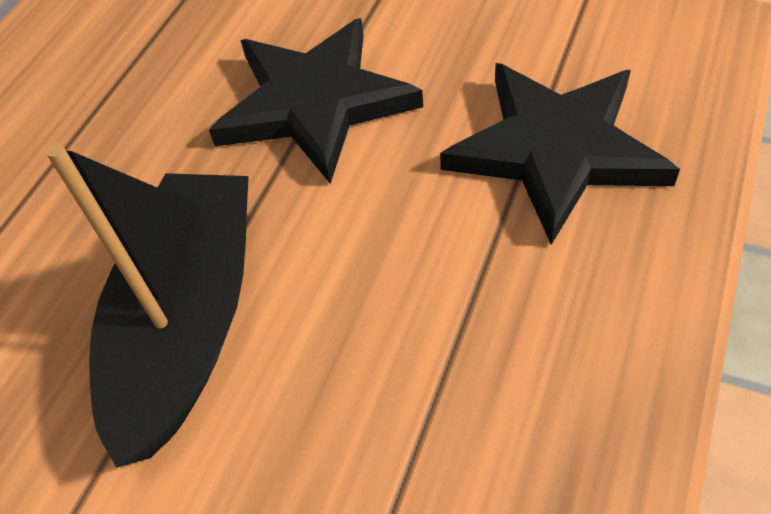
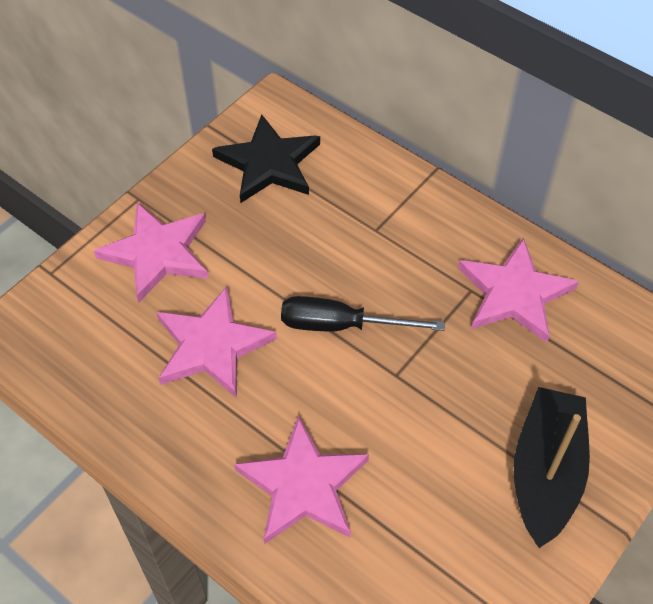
black screwdriver: 0 -> 1
black star: 2 -> 1
pink star: 0 -> 4

